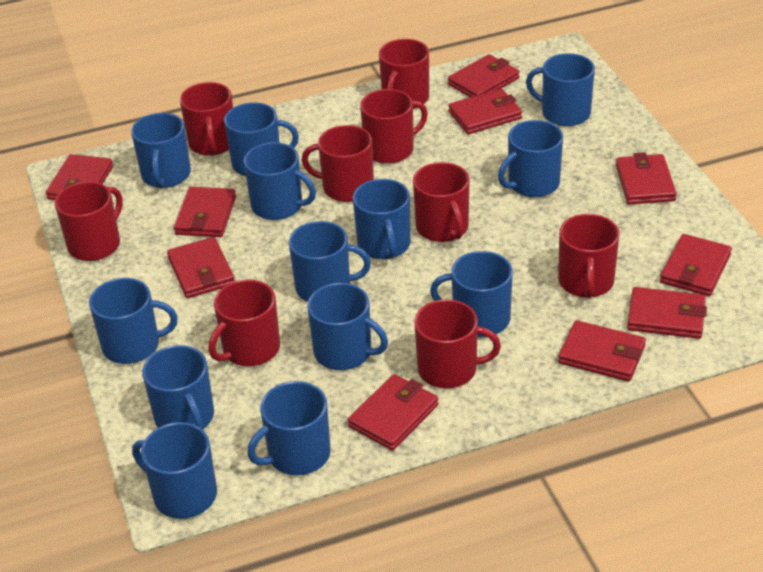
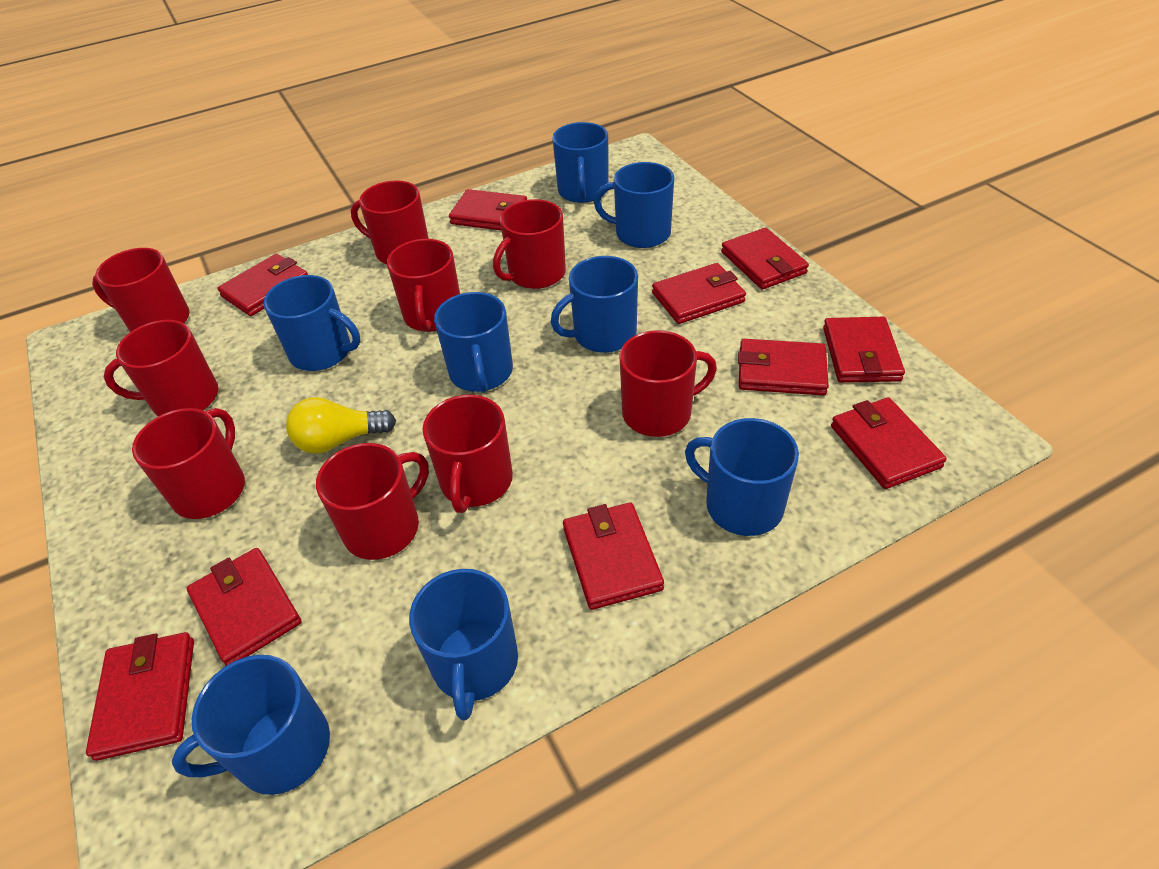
blue mug: 13 -> 8
yellow light bulb: 0 -> 1

